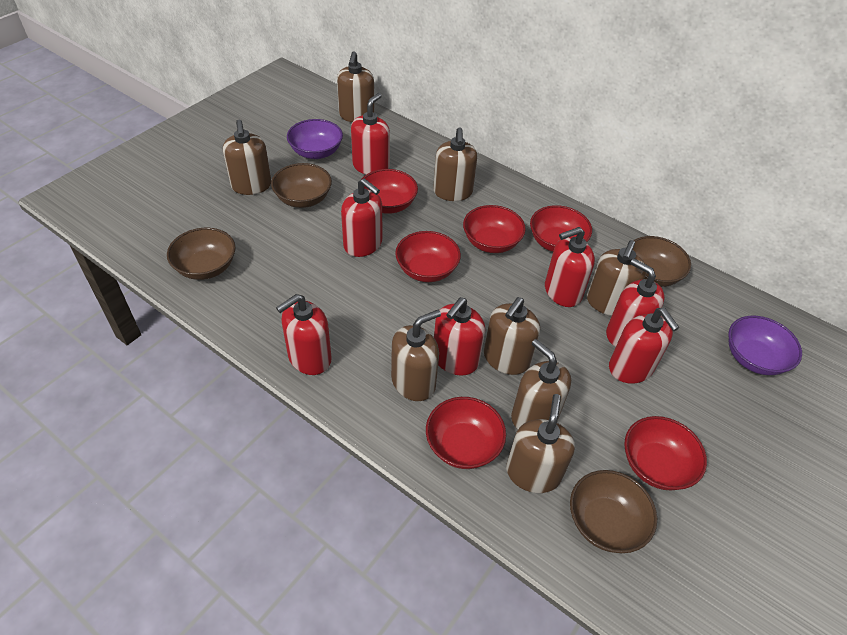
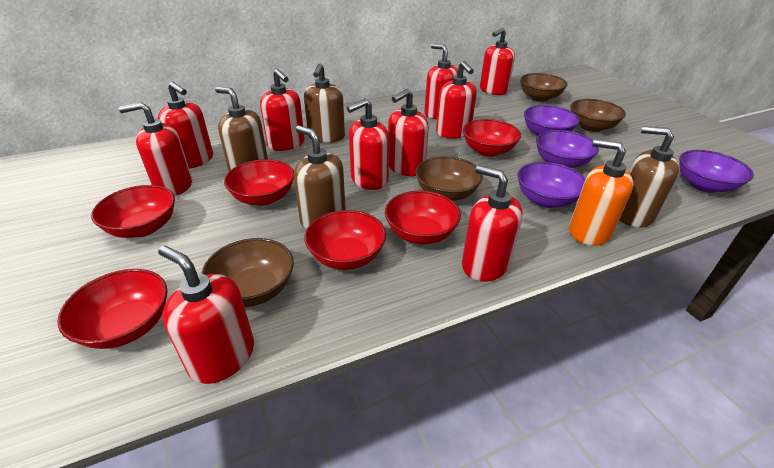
brown soap dispenser: 8 -> 4
orange soap dispenser: 0 -> 1
purple bowl: 2 -> 4
red soap dispenser: 7 -> 10

